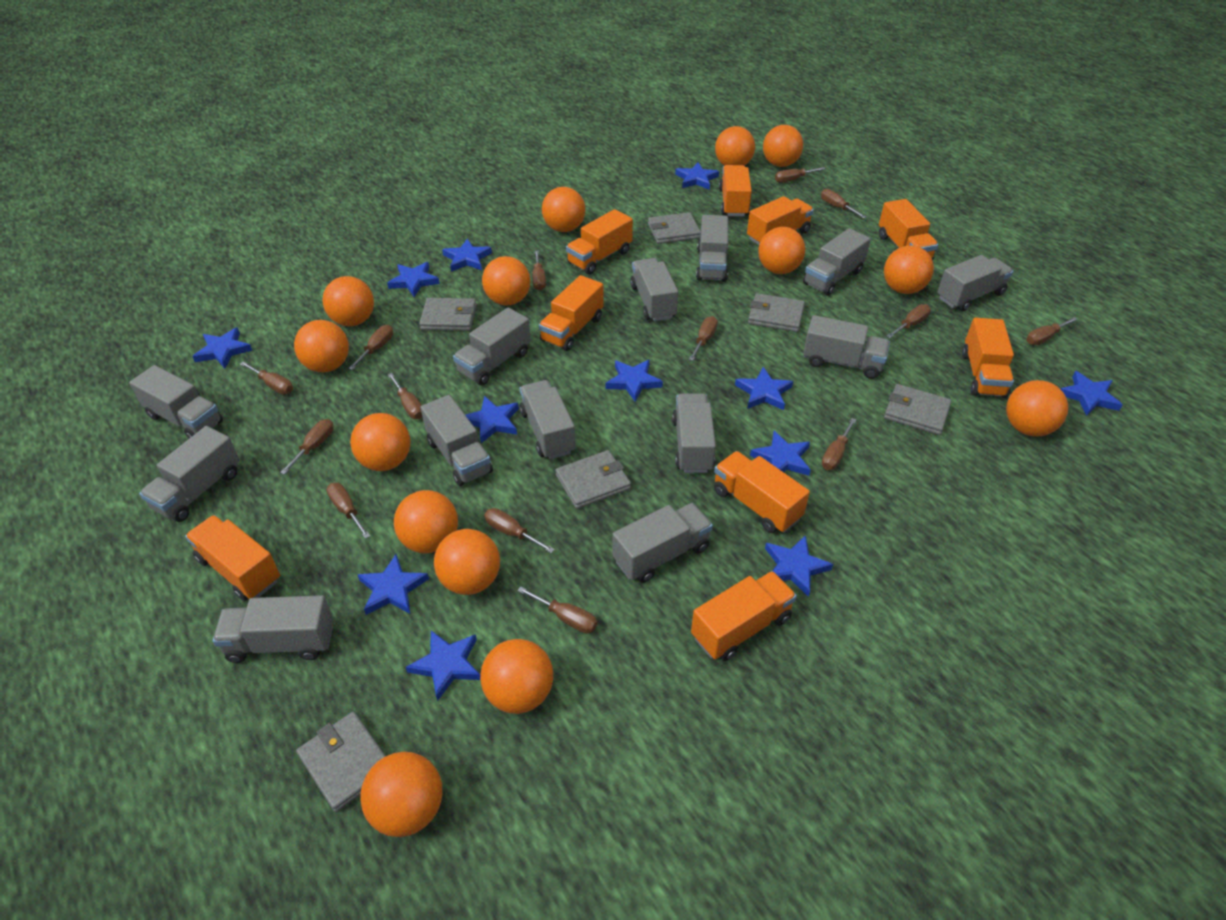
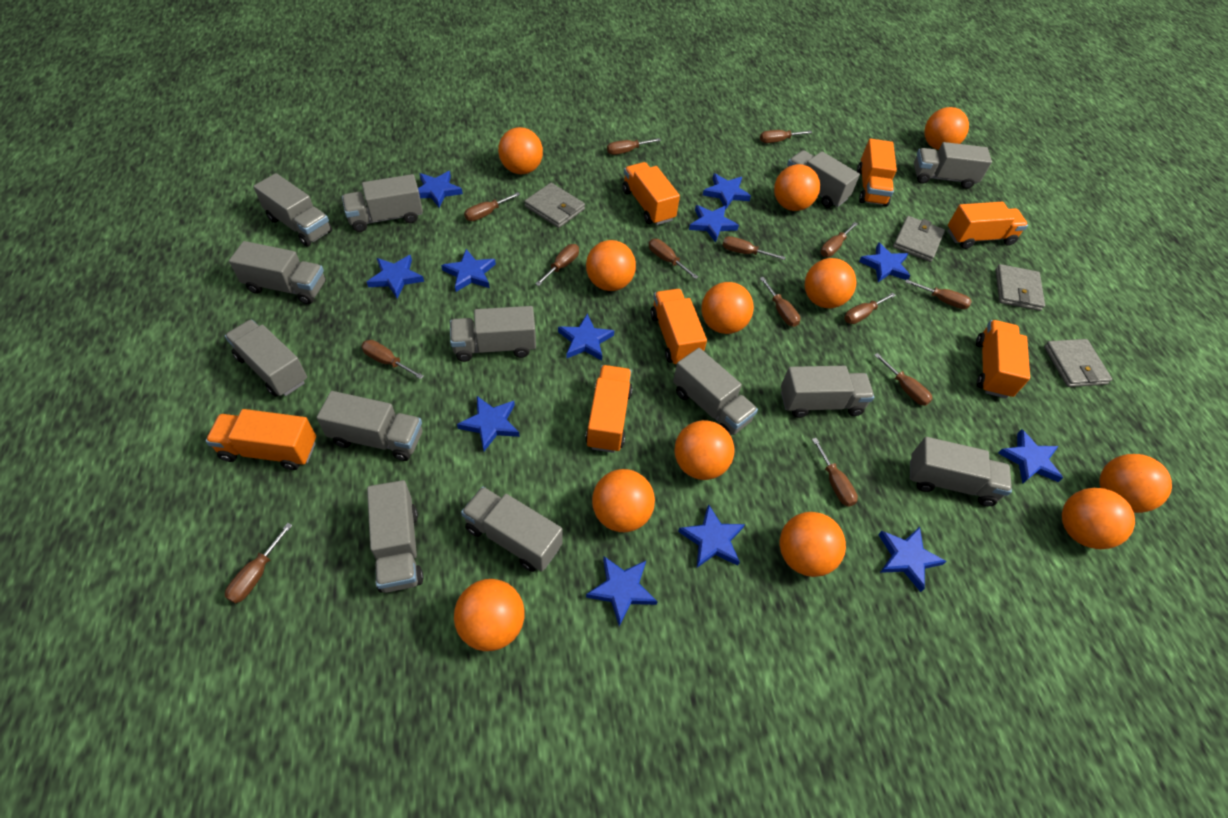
grey wallet: 6 -> 4
orange ball: 14 -> 12
orange truck: 9 -> 7

